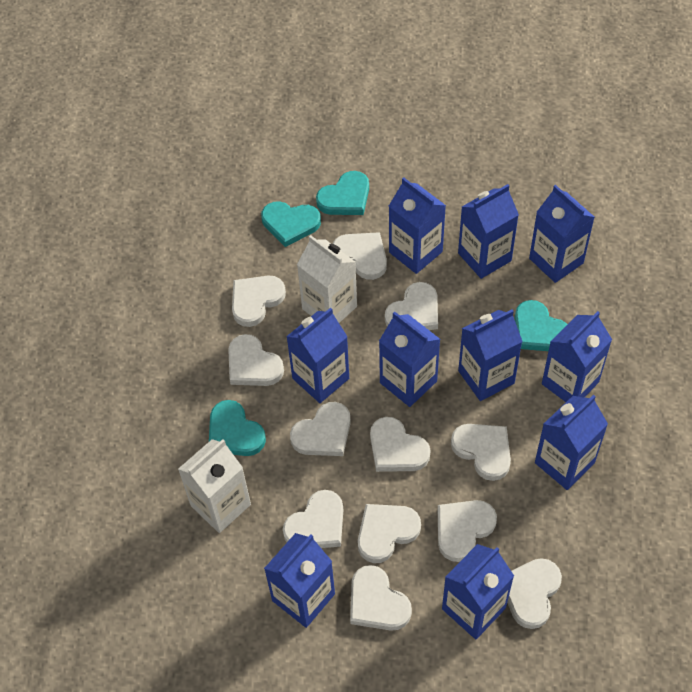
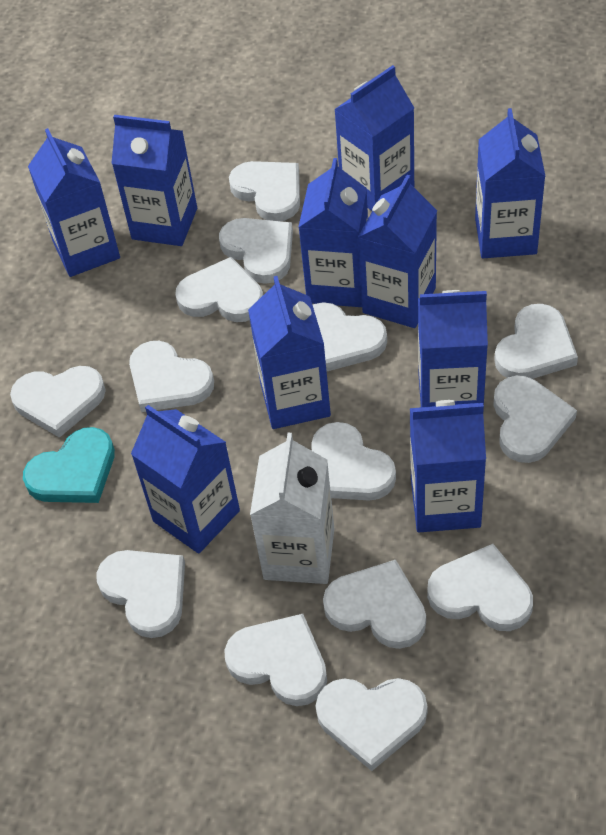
turquoise heart: 4 -> 1
white carton: 2 -> 1
white heart: 12 -> 14

